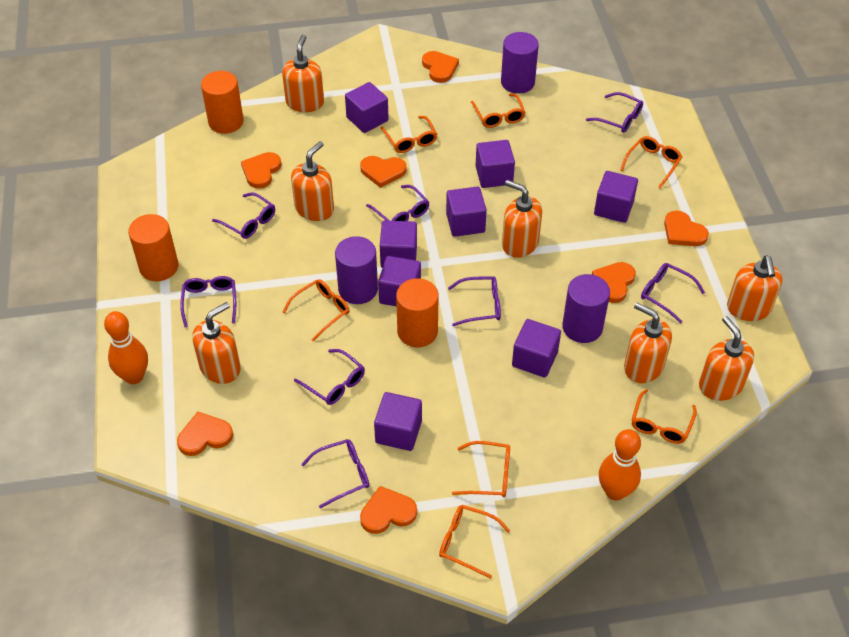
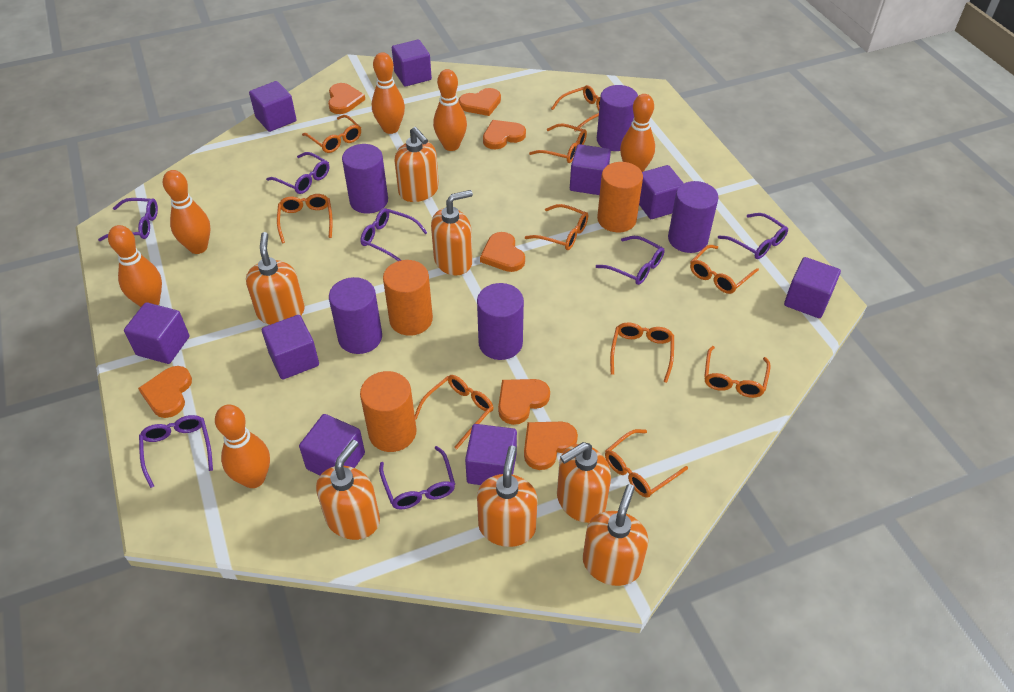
orange bowling pin: 2 -> 6
orange glasses: 7 -> 10
purple cube: 8 -> 9
purple cylinder: 3 -> 5
purple glasses: 8 -> 7

